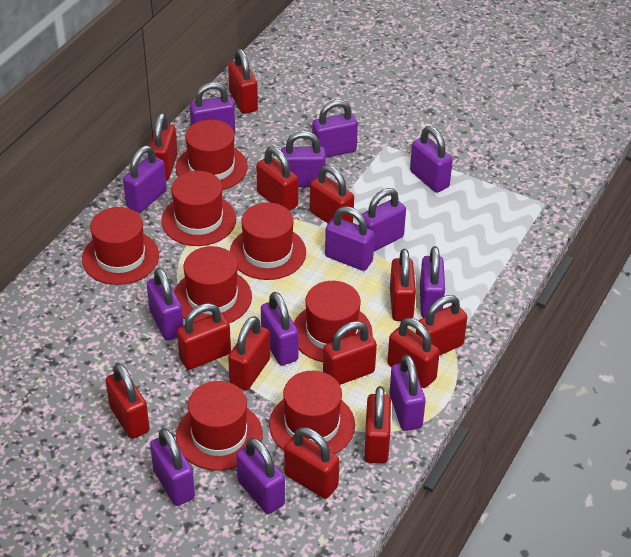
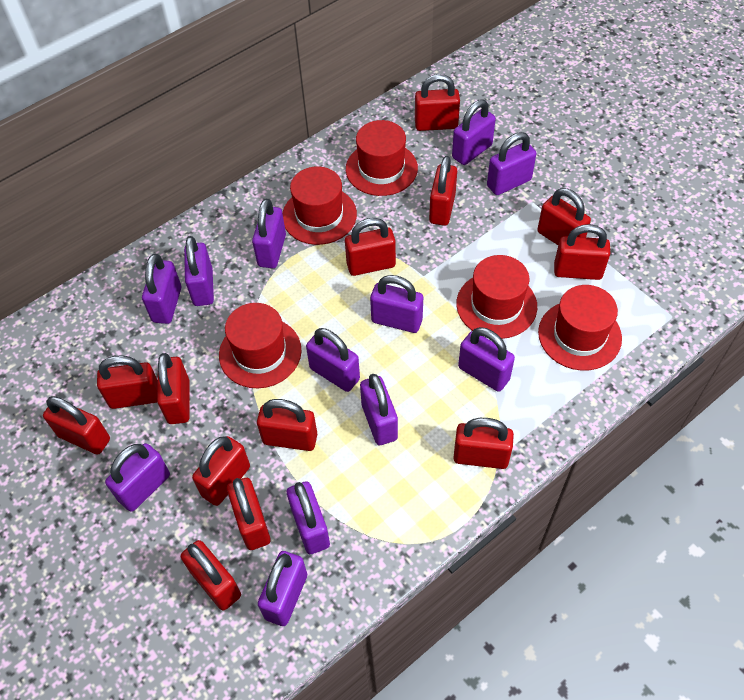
purple padlock: 13 -> 12
red hat: 8 -> 5

